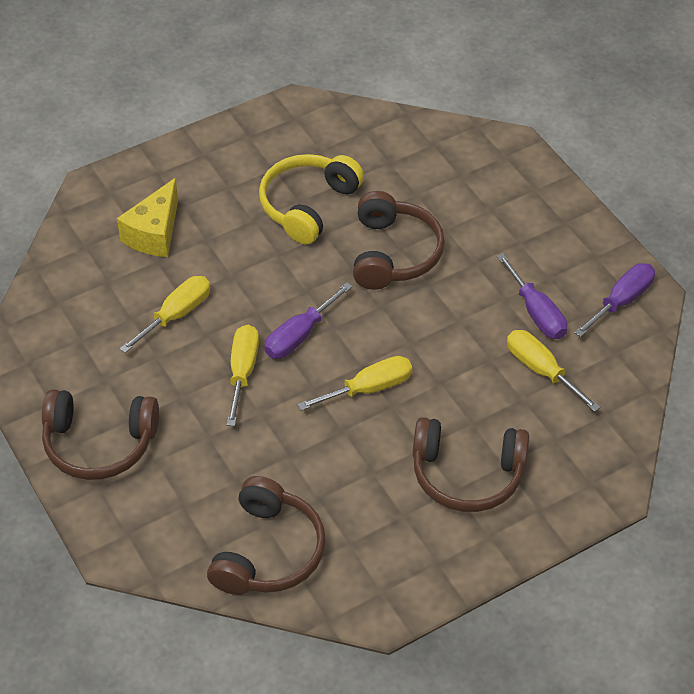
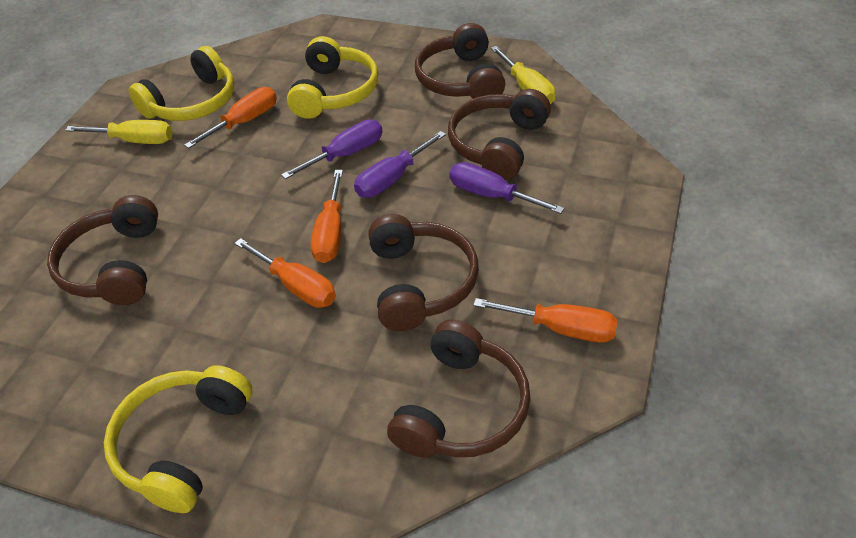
brown headphones: 4 -> 5
orange screwdriver: 0 -> 4
yellow cheese: 1 -> 0
yellow headphones: 1 -> 3
yellow screwdriver: 4 -> 2

